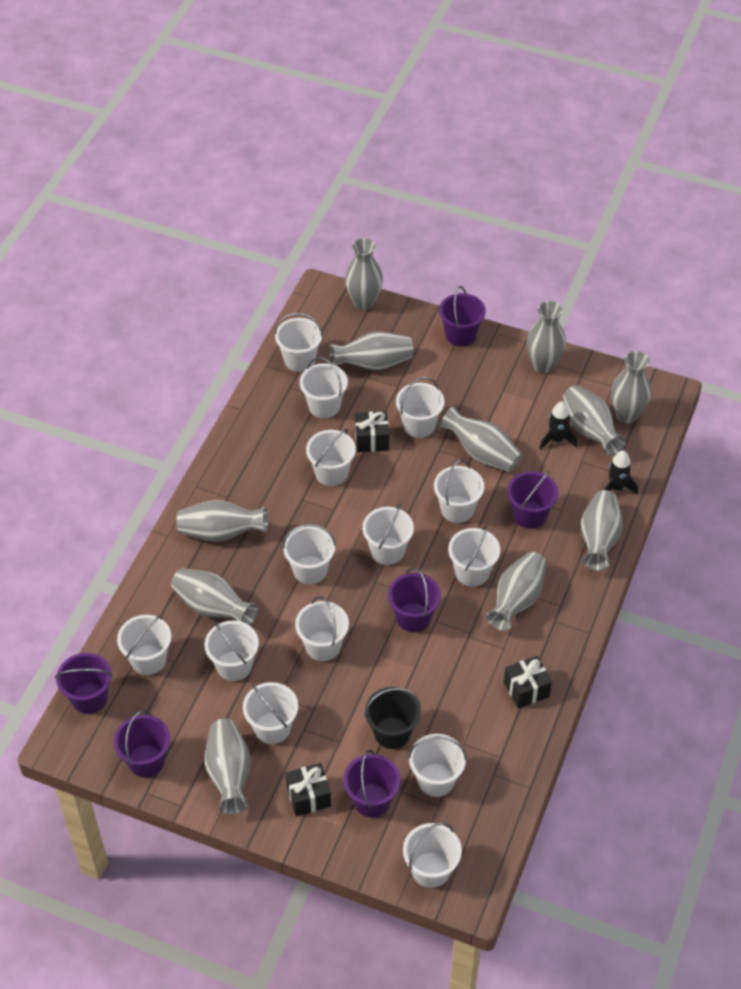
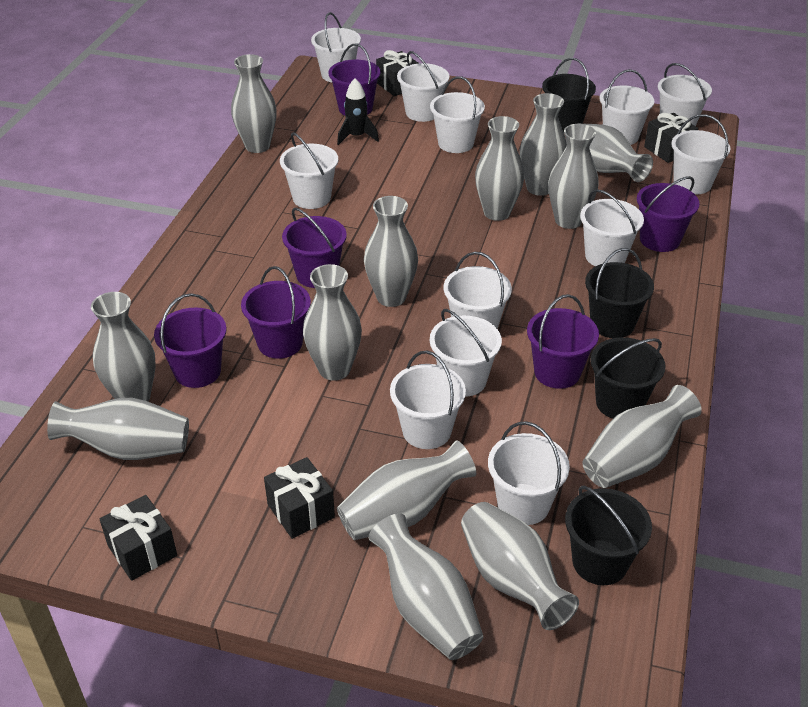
black bucket: 1 -> 4
black gift: 3 -> 4
black rocket: 2 -> 1
grey vase: 11 -> 13
white bucket: 14 -> 12

